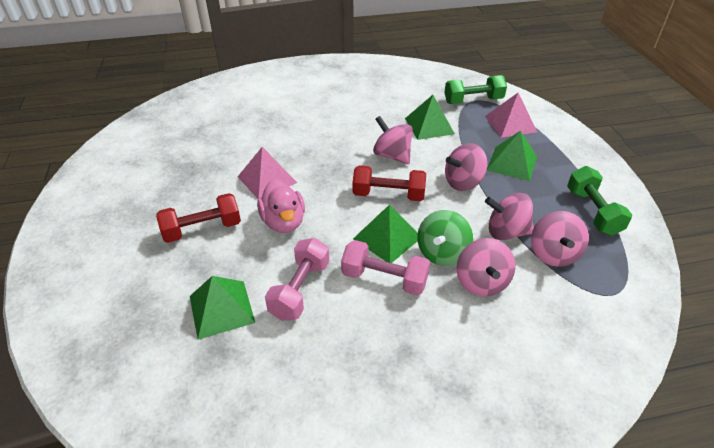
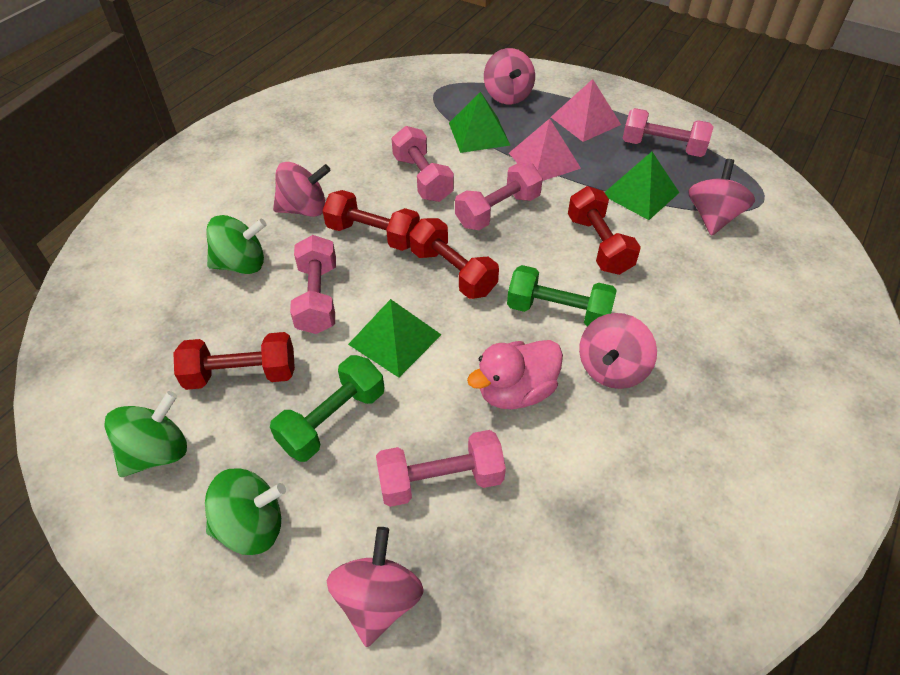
green pyramid: 4 -> 3
green spinning top: 1 -> 3
pink dumbbell: 2 -> 5
red dumbbell: 2 -> 4

